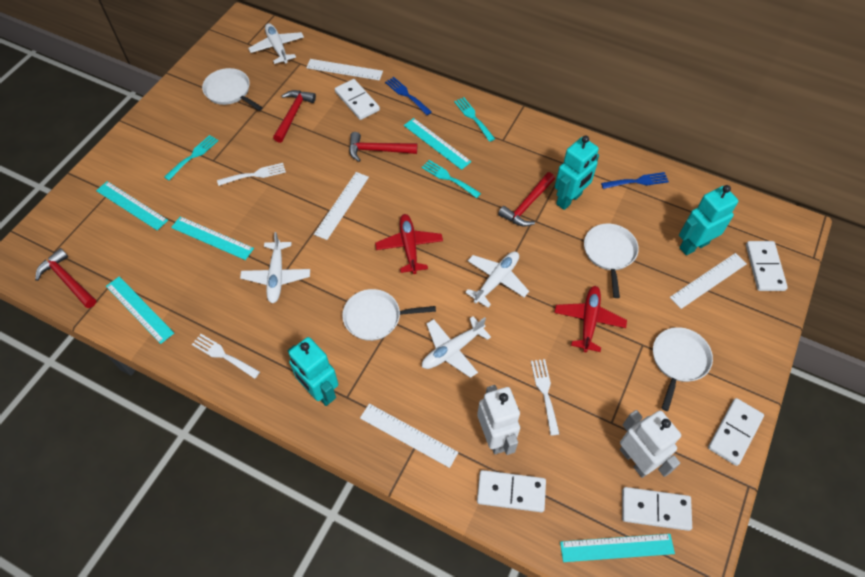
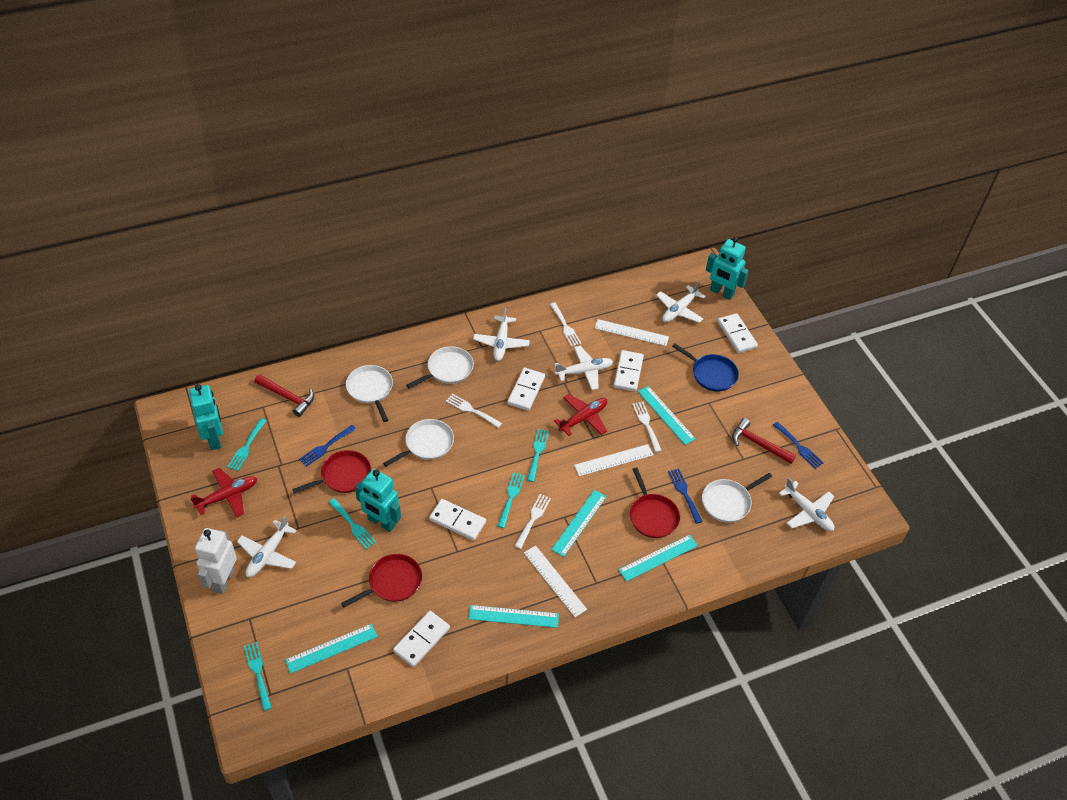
blue fork: 2 -> 3
blue pan: 0 -> 1
red hammer: 4 -> 2
red pan: 0 -> 3
turquoise fork: 3 -> 5
white fork: 3 -> 4
white plane: 4 -> 5
white robot: 2 -> 1
white ruler: 4 -> 3

